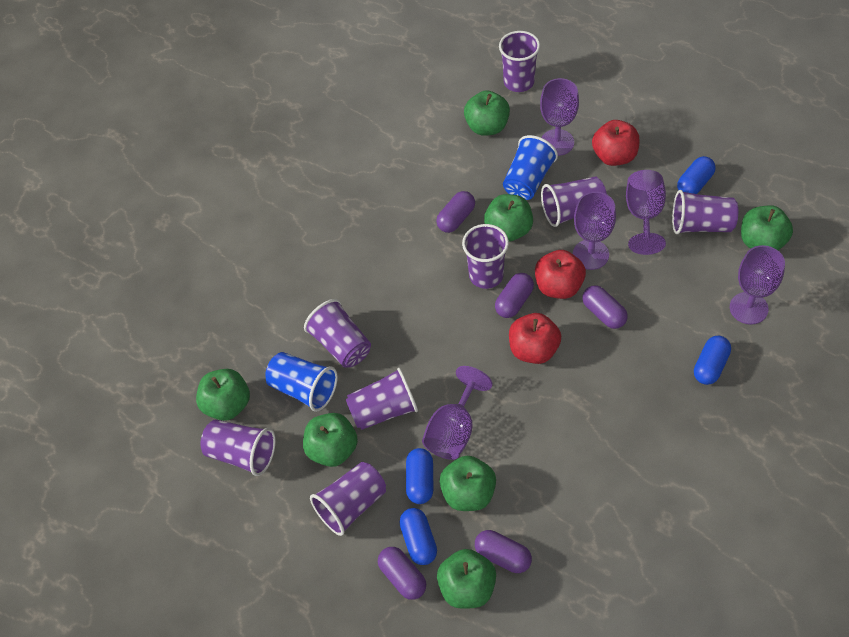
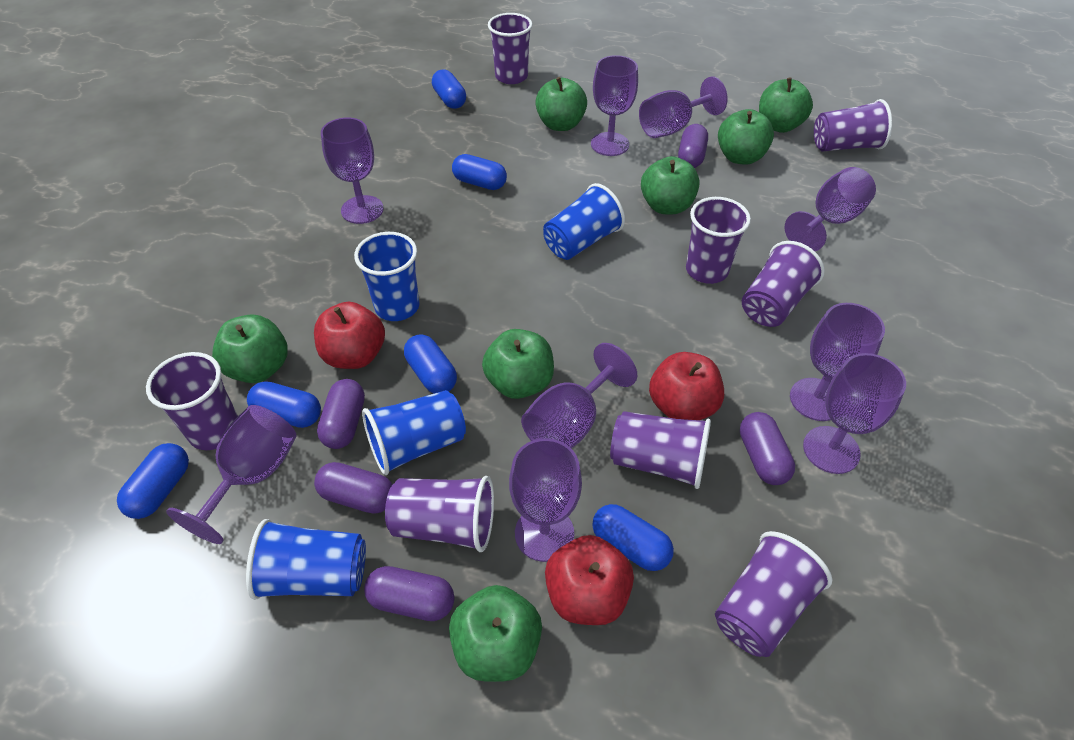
blue capsule: 4 -> 6
blue cup: 2 -> 4
purple goblet: 5 -> 9

